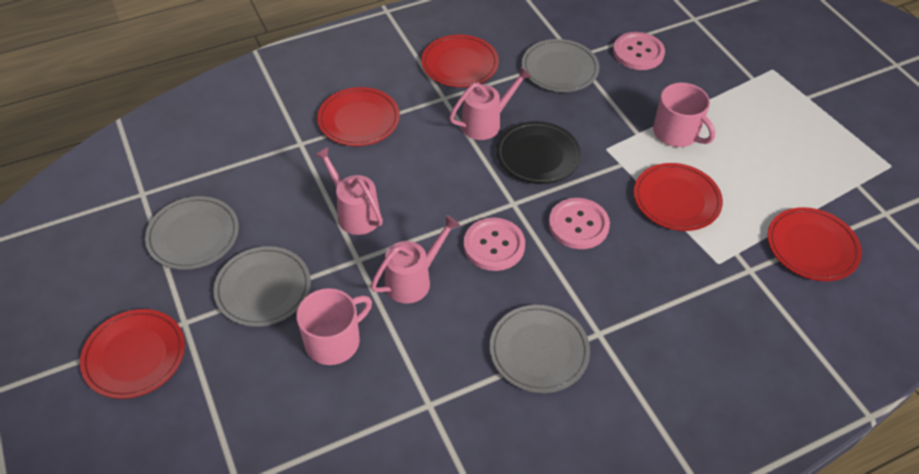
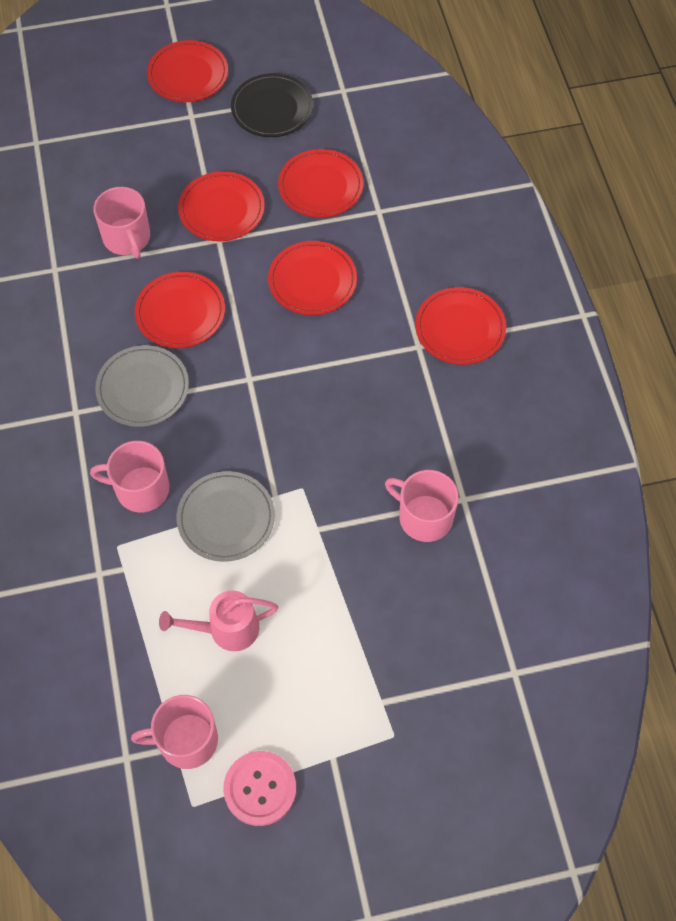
grey plate: 4 -> 2
pink button: 3 -> 1
pink mug: 2 -> 4
pink watering can: 3 -> 1
red plate: 5 -> 6

